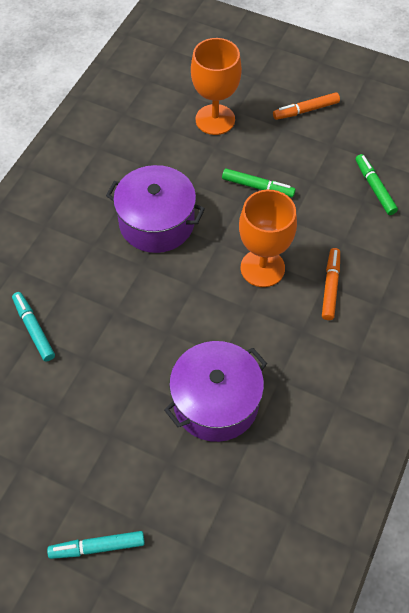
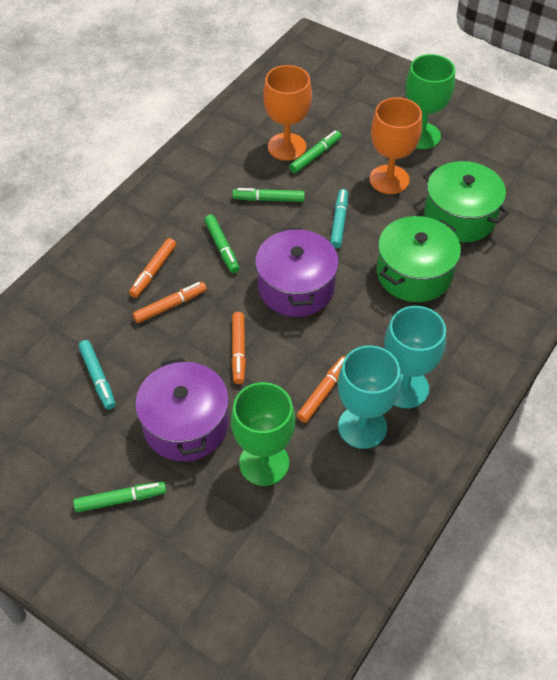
green goblet: 0 -> 2
green marker: 2 -> 4
green pot: 0 -> 2
orange marker: 2 -> 4
turquoise goblet: 0 -> 2

